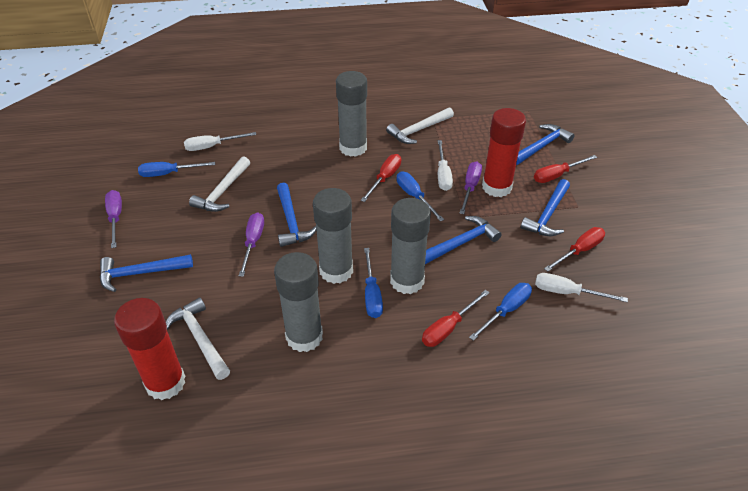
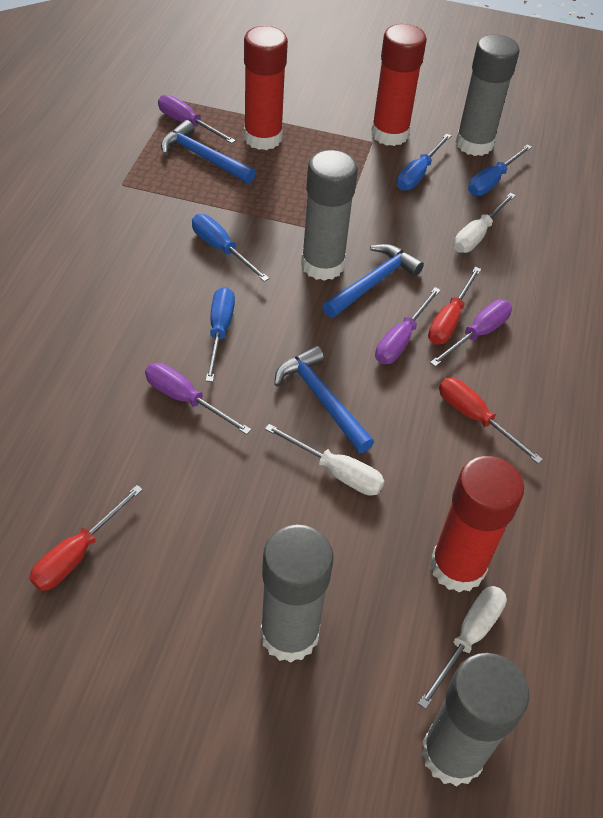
blue hammer: 5 -> 3
purple screwdriver: 3 -> 4
red glue stick: 2 -> 3
red screwdriver: 4 -> 3
white hammer: 3 -> 0

